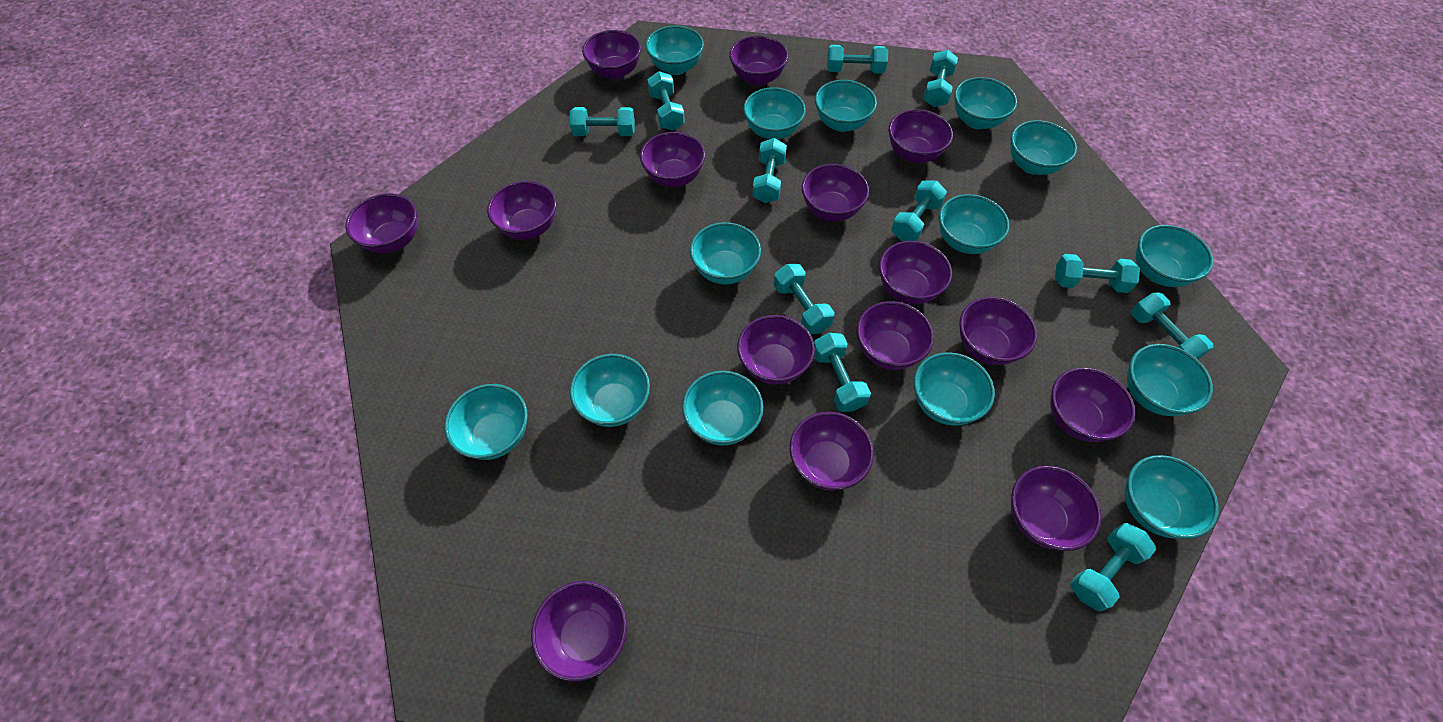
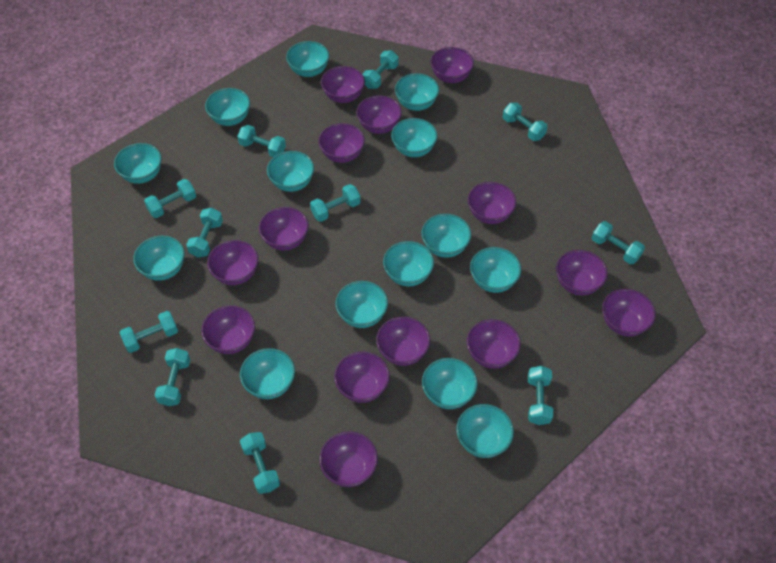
purple bowl: 15 -> 14

